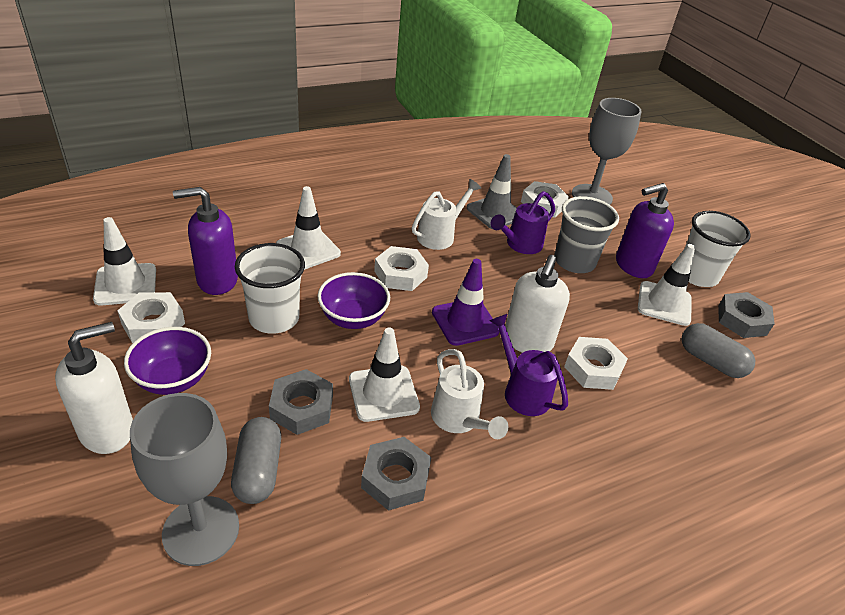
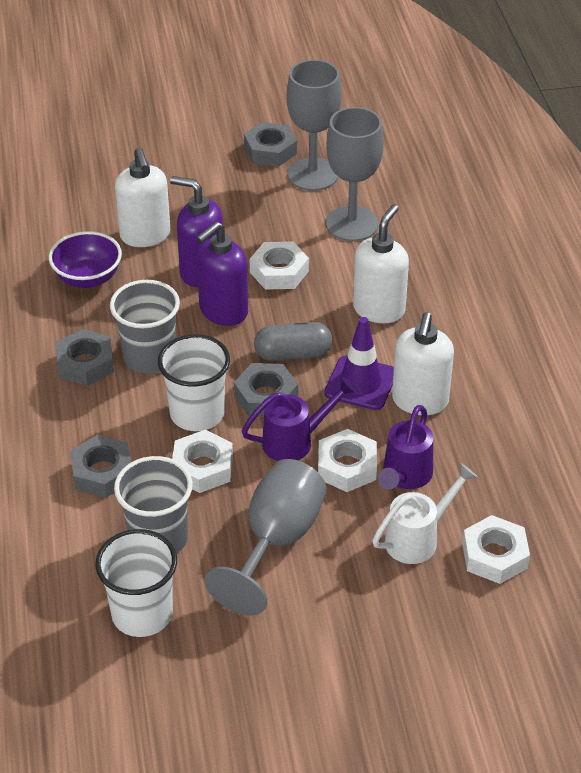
grey capsule: 2 -> 1
grey cup: 1 -> 2
grey goblet: 2 -> 3
grey nut: 3 -> 4
grey traffic cone: 1 -> 0
purple bowl: 2 -> 1
white soap dispenser: 2 -> 3
white traffic cone: 4 -> 0
white watering can: 2 -> 1

